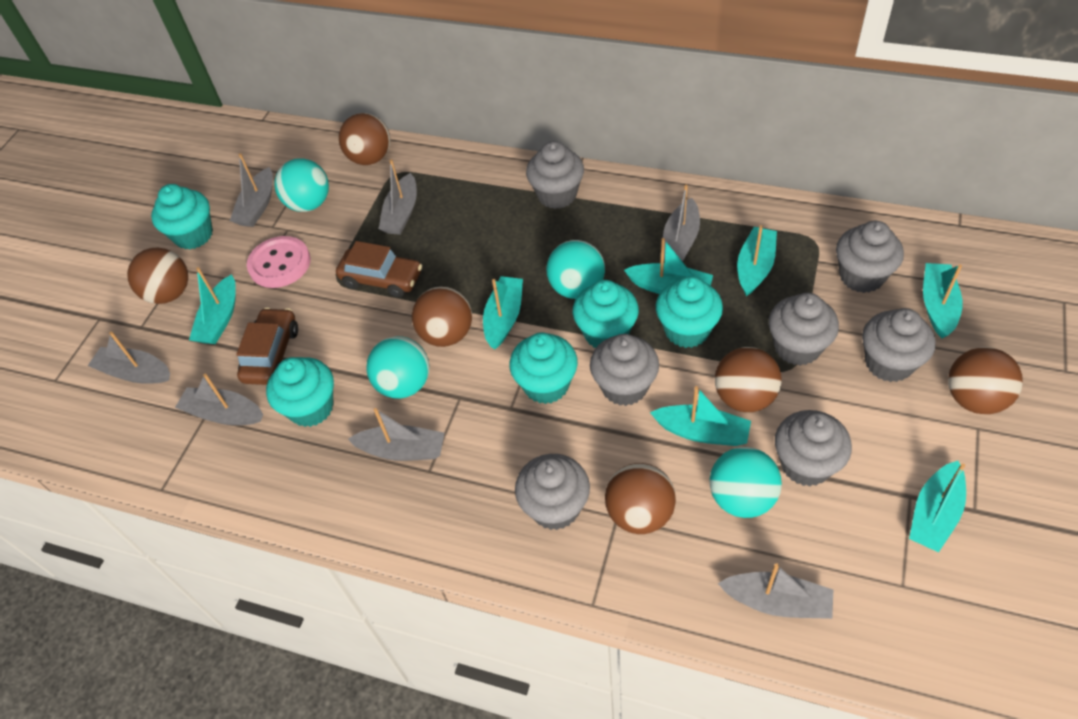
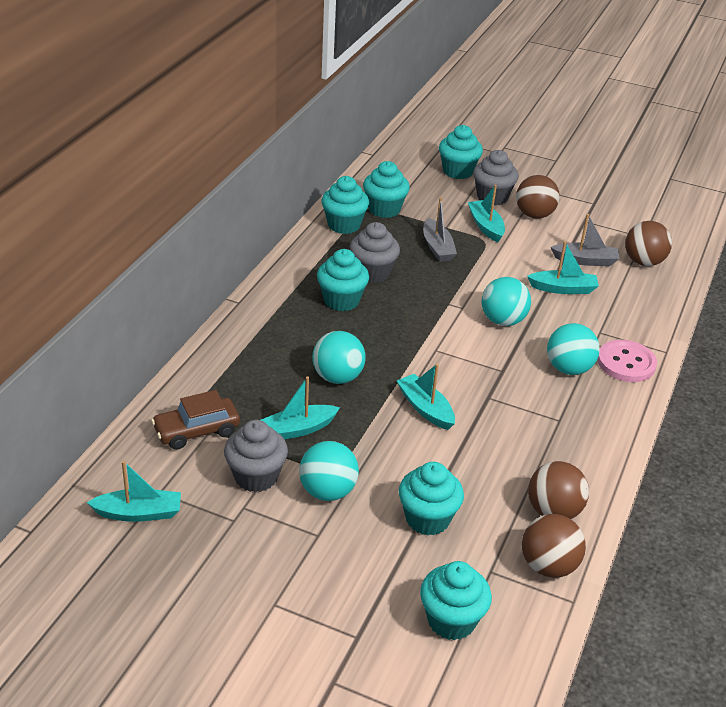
brown ball: 6 -> 4
brown car: 2 -> 1
grey boat: 7 -> 2
grey cupcake: 7 -> 3
turquoise boat: 7 -> 5
turquoise cupcake: 5 -> 6

